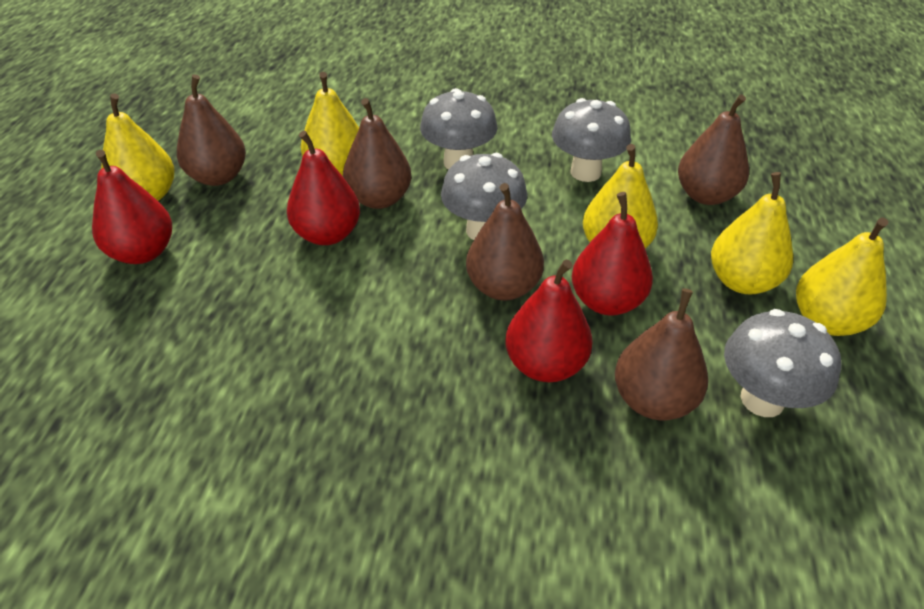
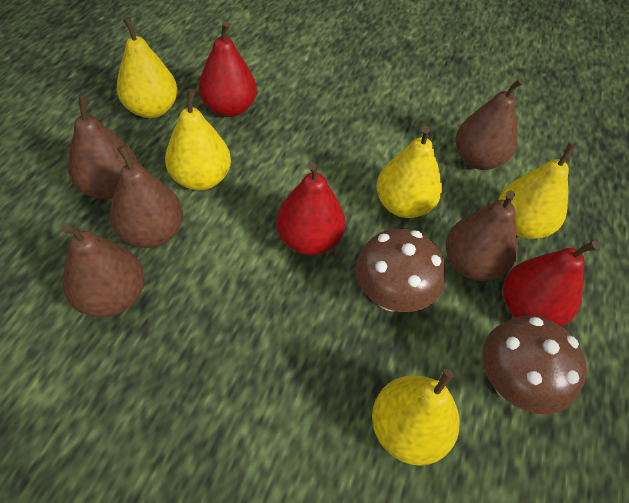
brown mushroom: 0 -> 2
grey mushroom: 4 -> 0
red pear: 4 -> 3

